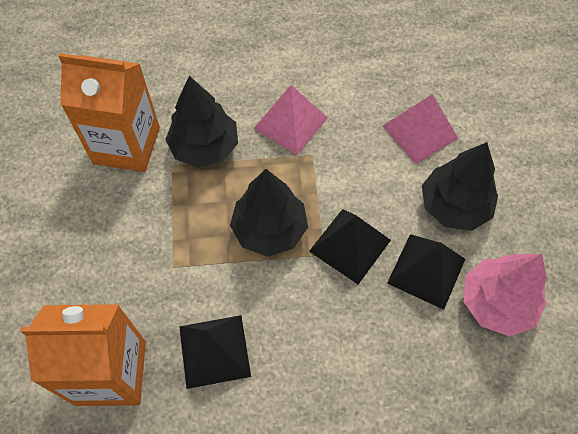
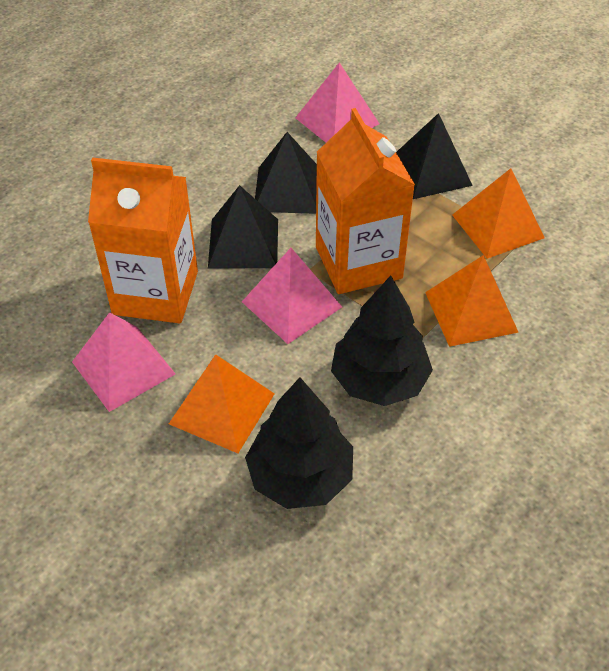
black tree: 3 -> 2
orange pyramid: 0 -> 3
pink pyramid: 2 -> 3
pink tree: 1 -> 0

